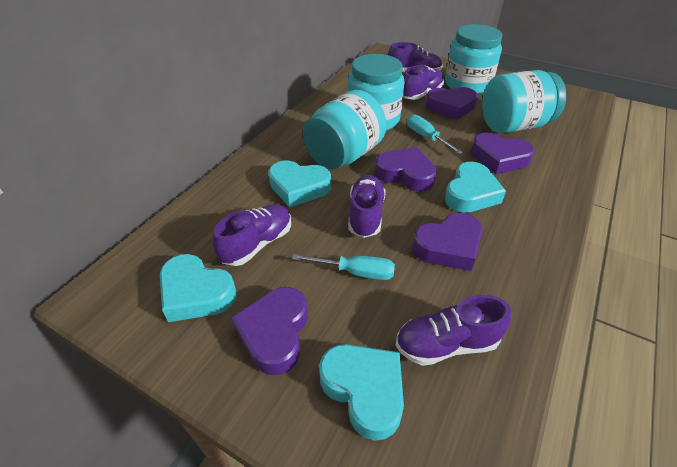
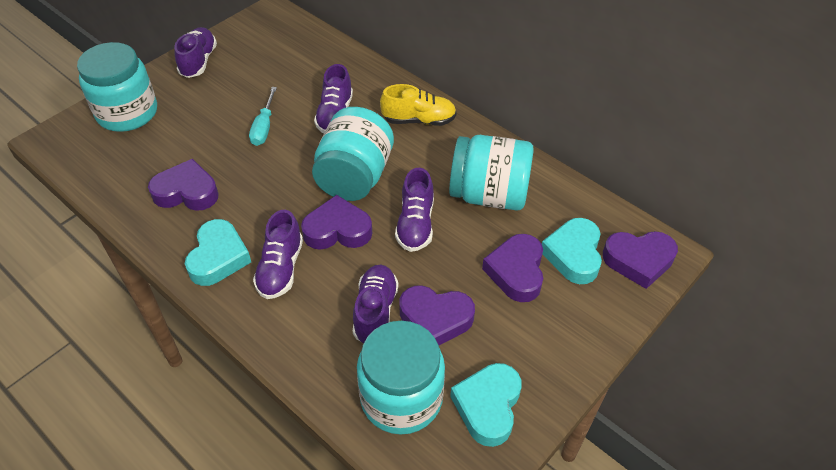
turquoise heart: 4 -> 3
turquoise screwdriver: 2 -> 1
yellow shoe: 0 -> 1

